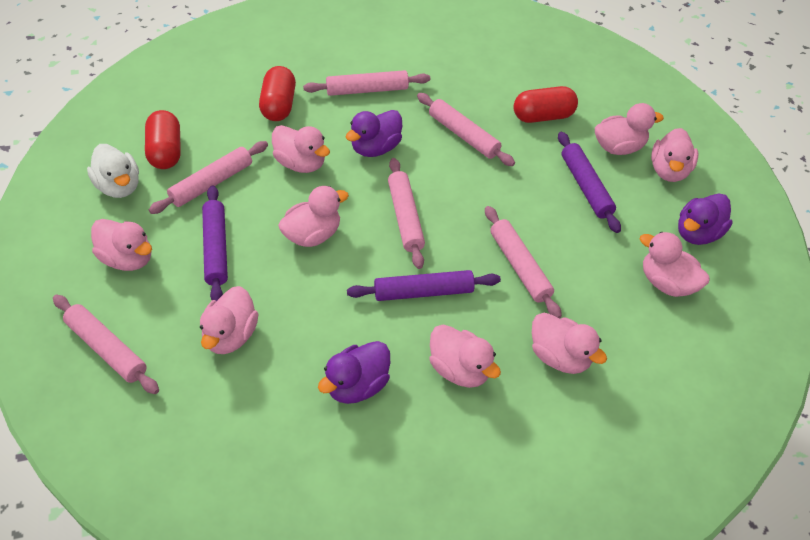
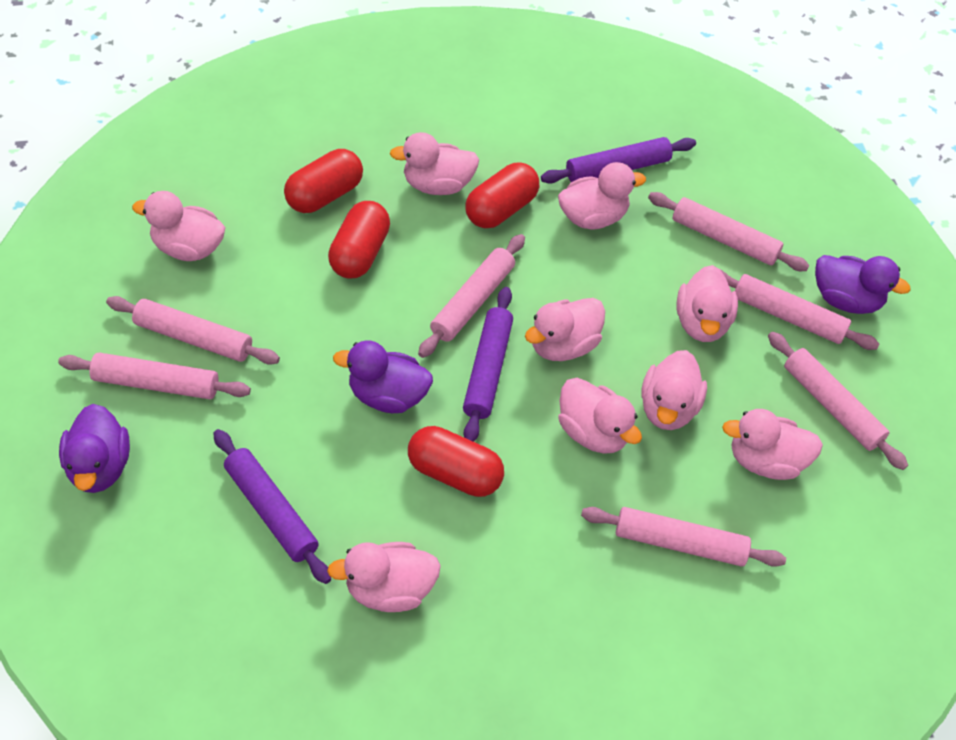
pink rolling pin: 6 -> 7
red capsule: 3 -> 4
white duck: 1 -> 0

